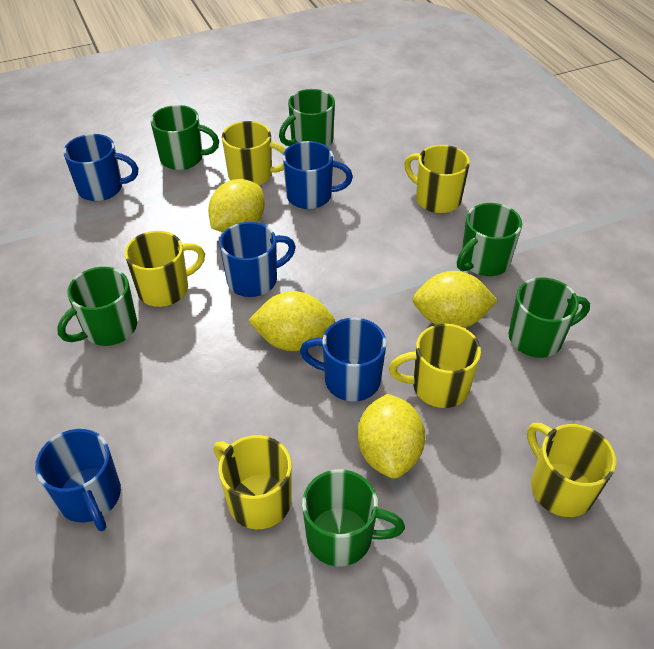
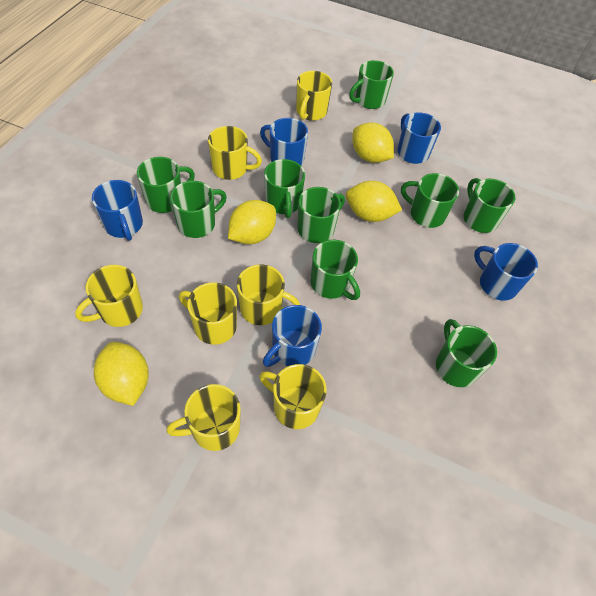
green mug: 6 -> 9
yellow mug: 6 -> 7

